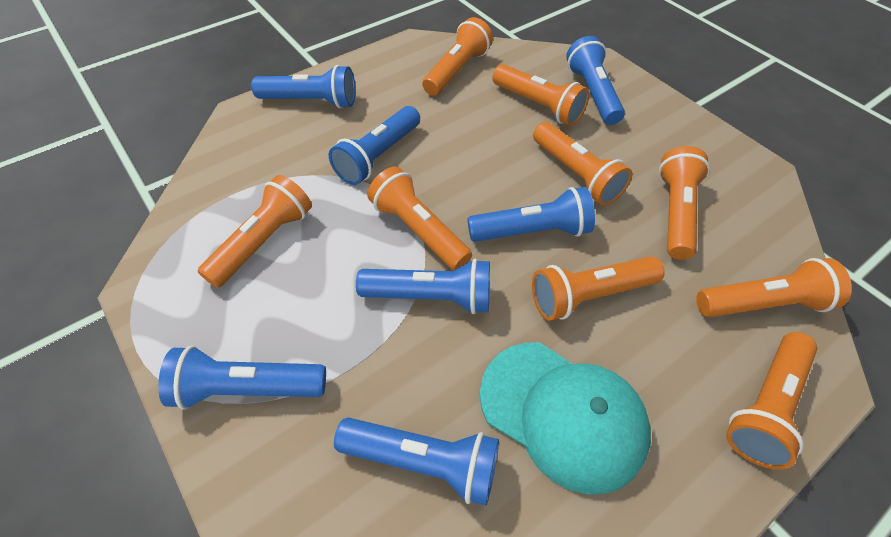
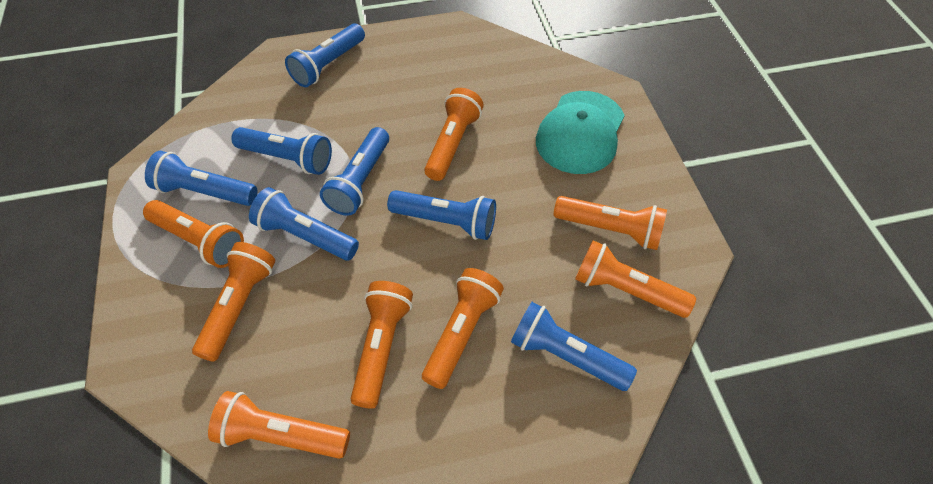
orange flashlight: 9 -> 8

